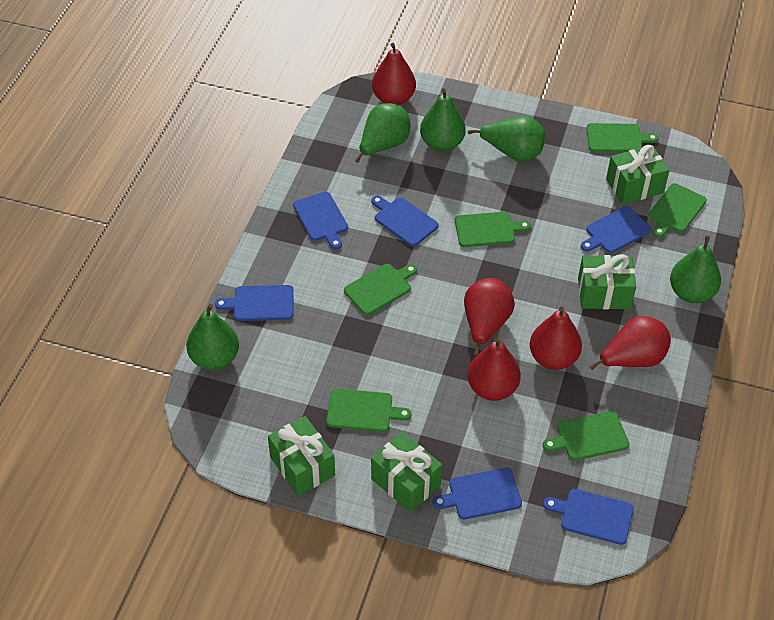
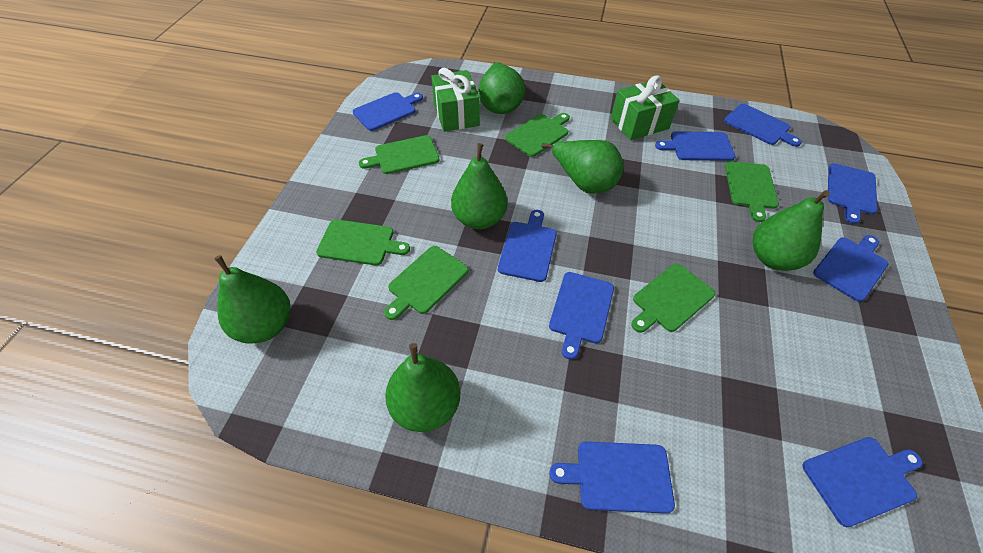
blue cutting board: 6 -> 9
green gift: 4 -> 2
green pear: 5 -> 6
red pear: 5 -> 0

